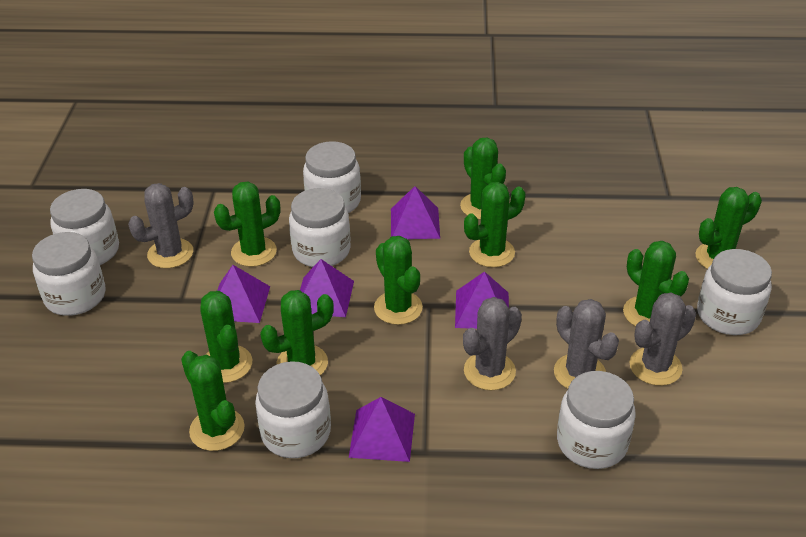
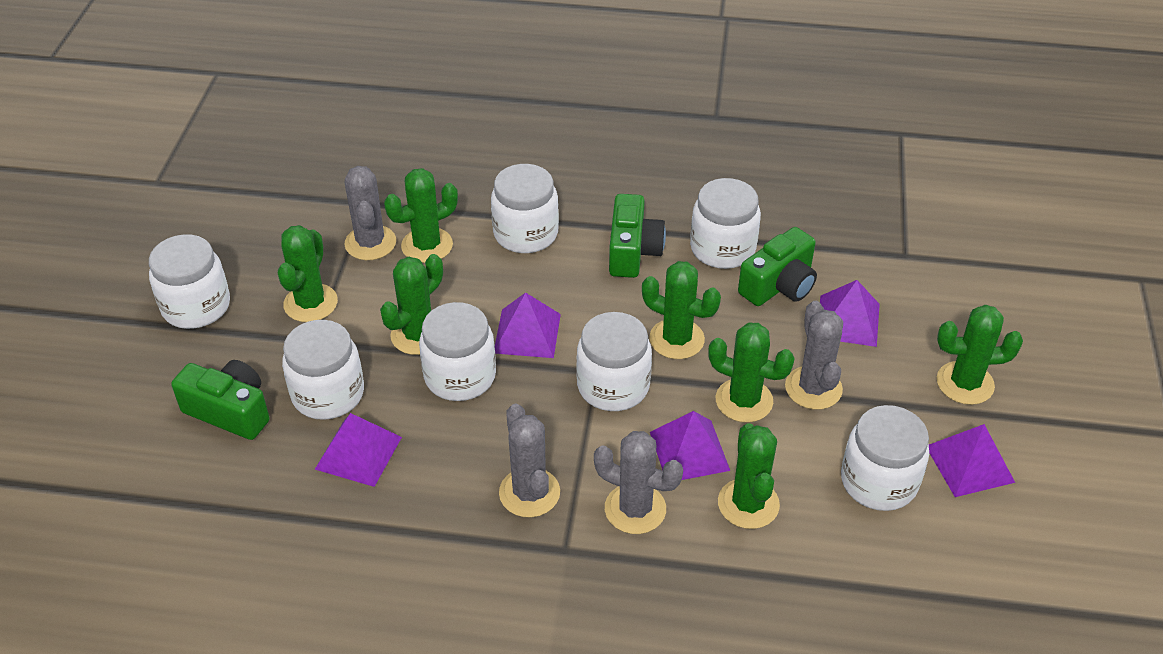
green cactus: 9 -> 7
green camera: 0 -> 3

